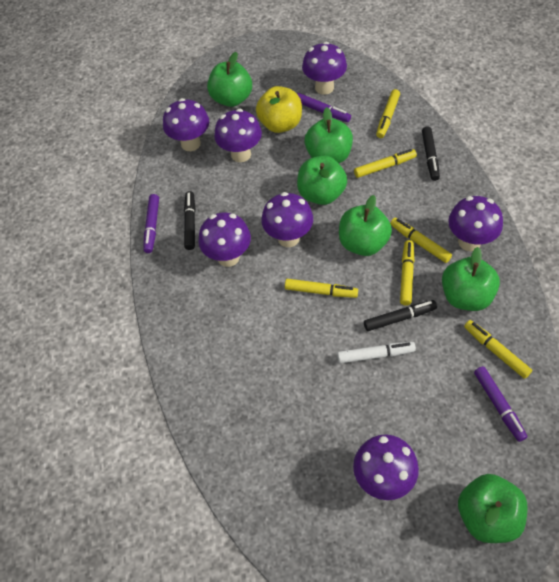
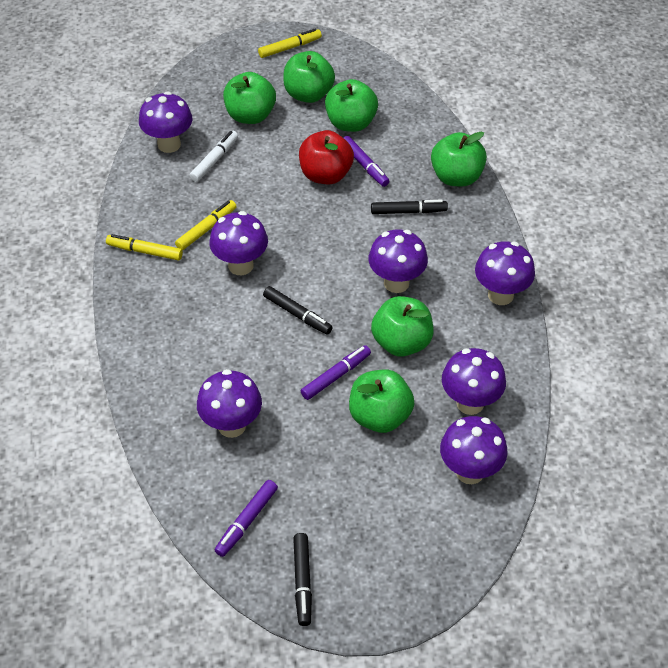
red apple: 0 -> 1
yellow apple: 1 -> 0
yellow marker: 6 -> 3

